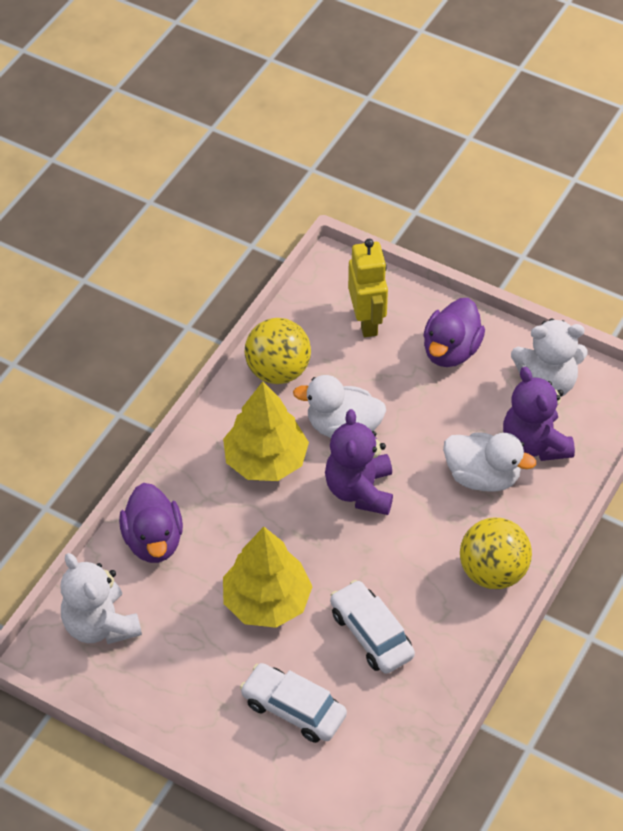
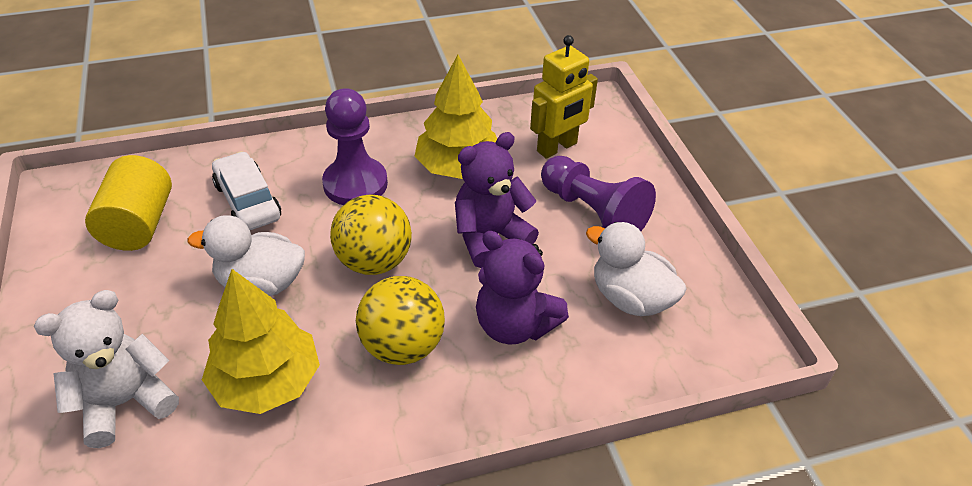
purple duck: 2 -> 0
purple pawn: 0 -> 2
white car: 2 -> 1
white teddy bear: 2 -> 1
yellow cylinder: 0 -> 1

